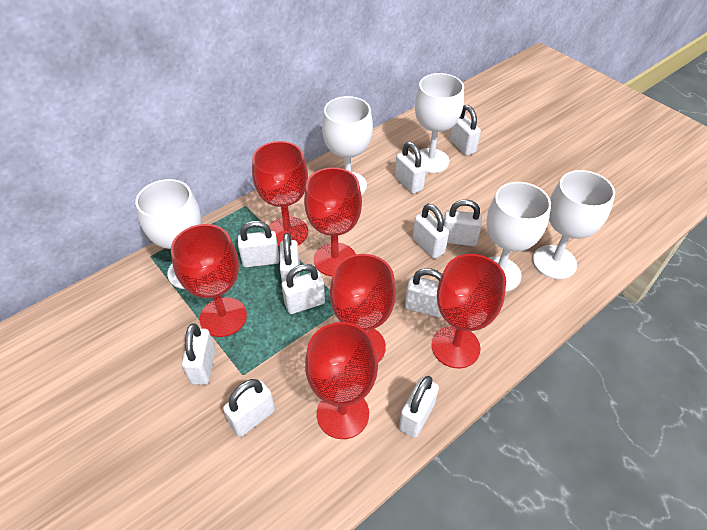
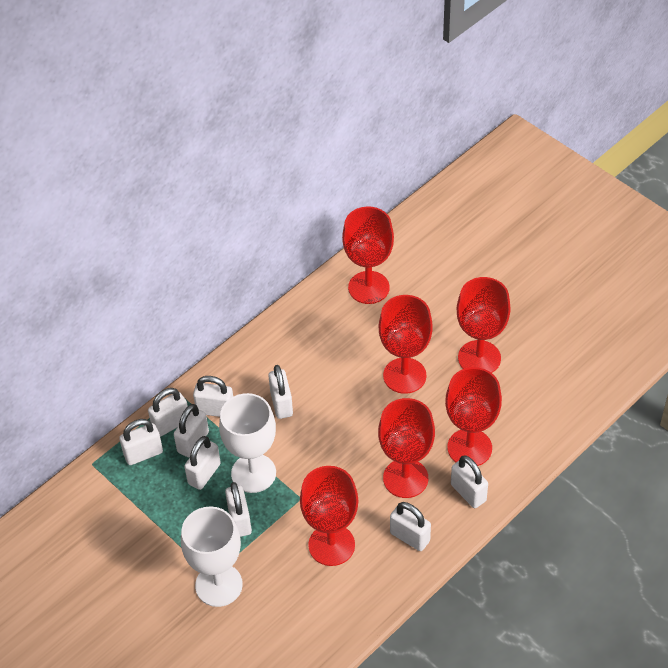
white goblet: 5 -> 2
white padlock: 11 -> 9

